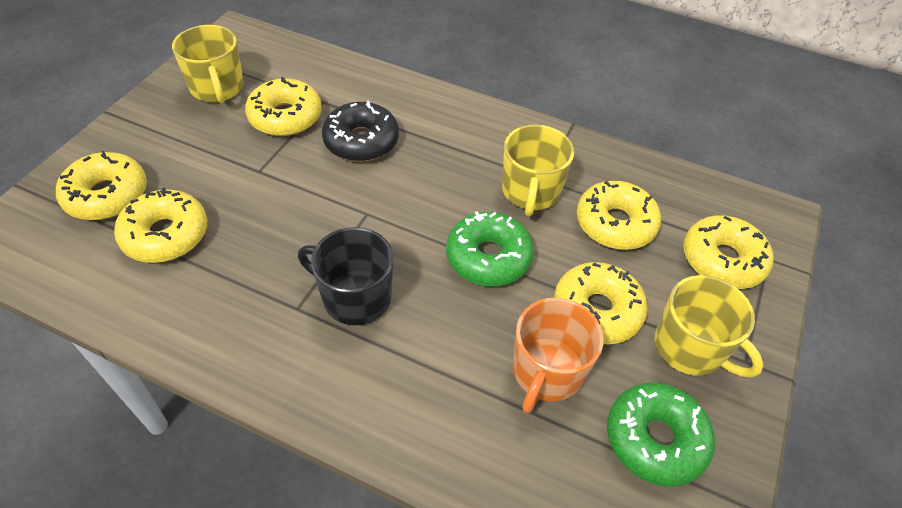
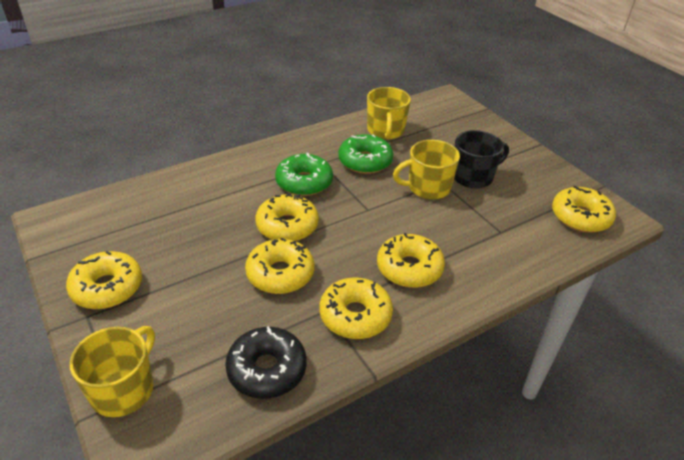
orange mug: 1 -> 0

